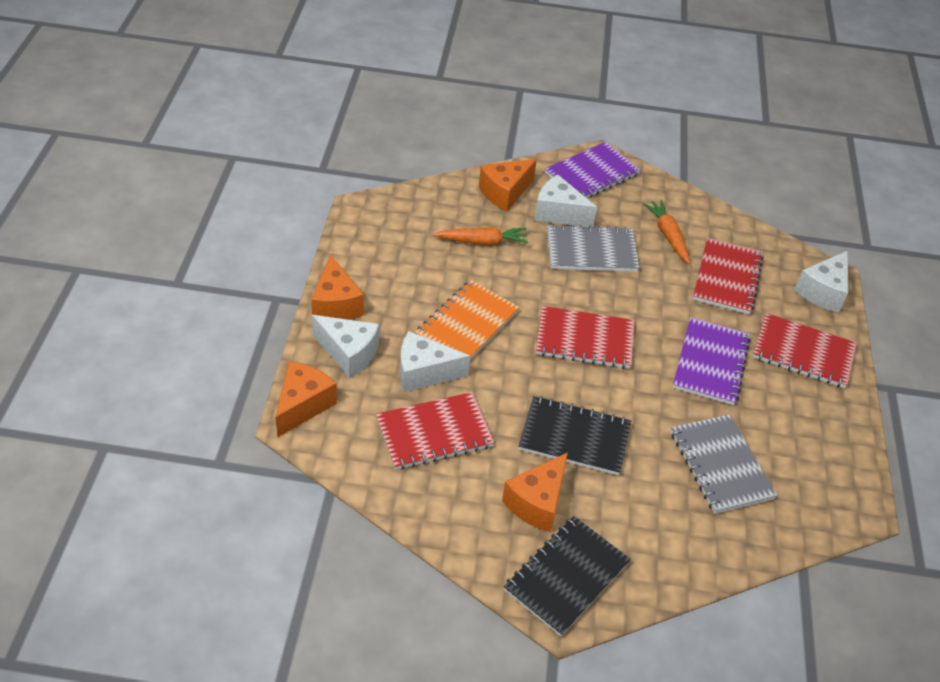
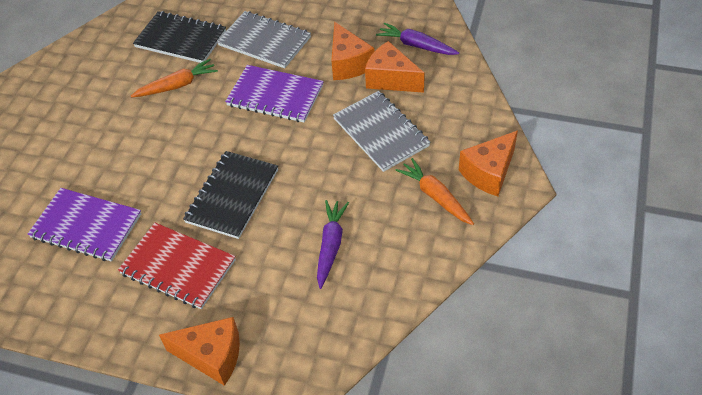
orange notebook: 1 -> 0
purple carrot: 0 -> 2
red notebook: 4 -> 1
white cheese: 4 -> 0

